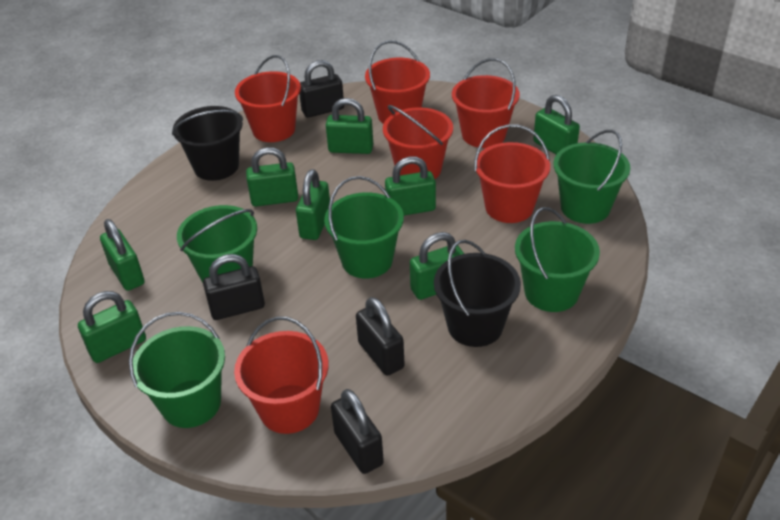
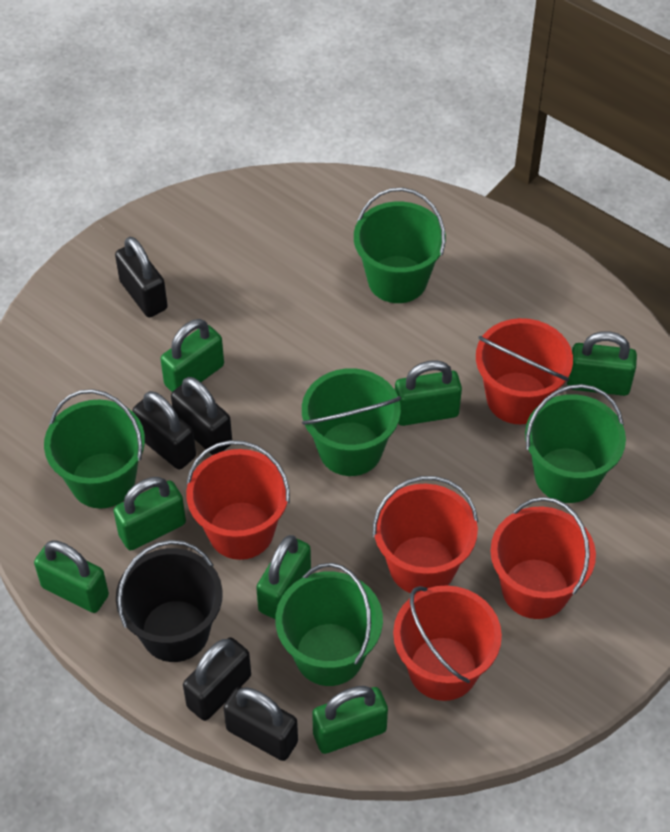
black bucket: 2 -> 1
black padlock: 4 -> 5
green padlock: 8 -> 7
red bucket: 6 -> 5

